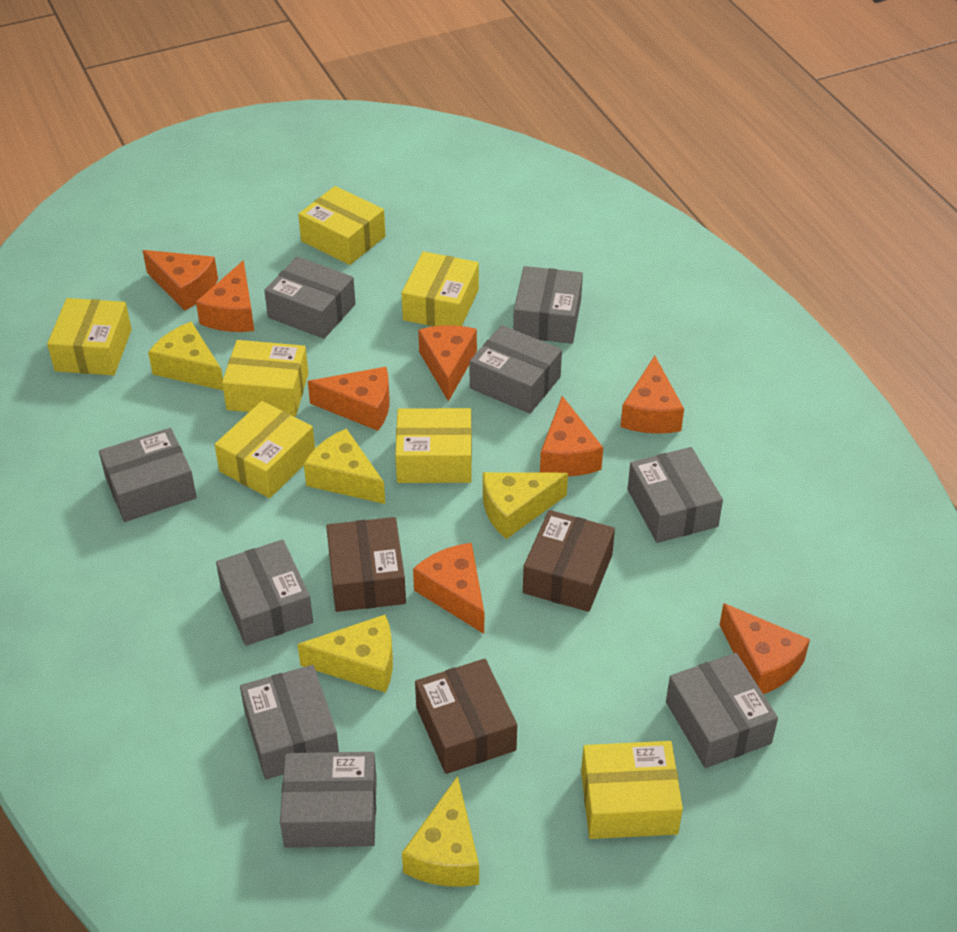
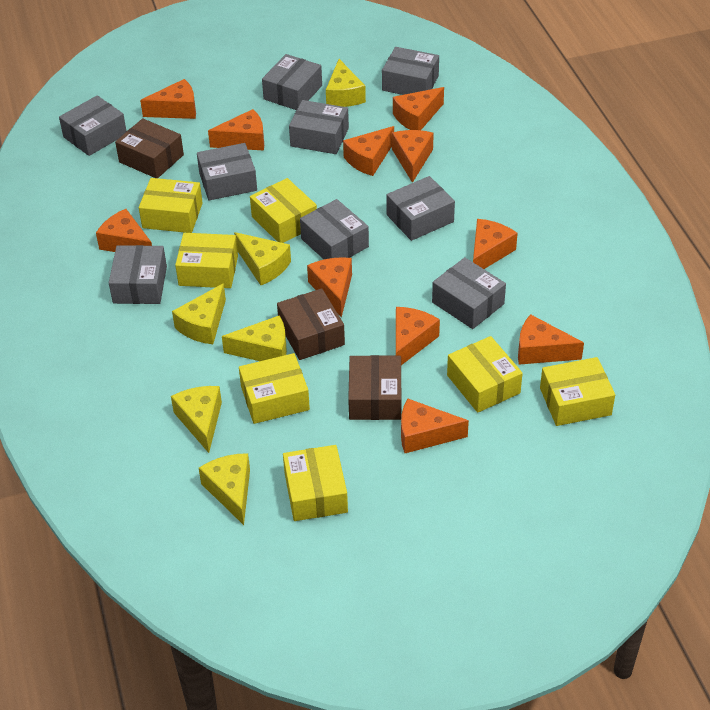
orange cheese: 8 -> 11
yellow cheese: 5 -> 6

